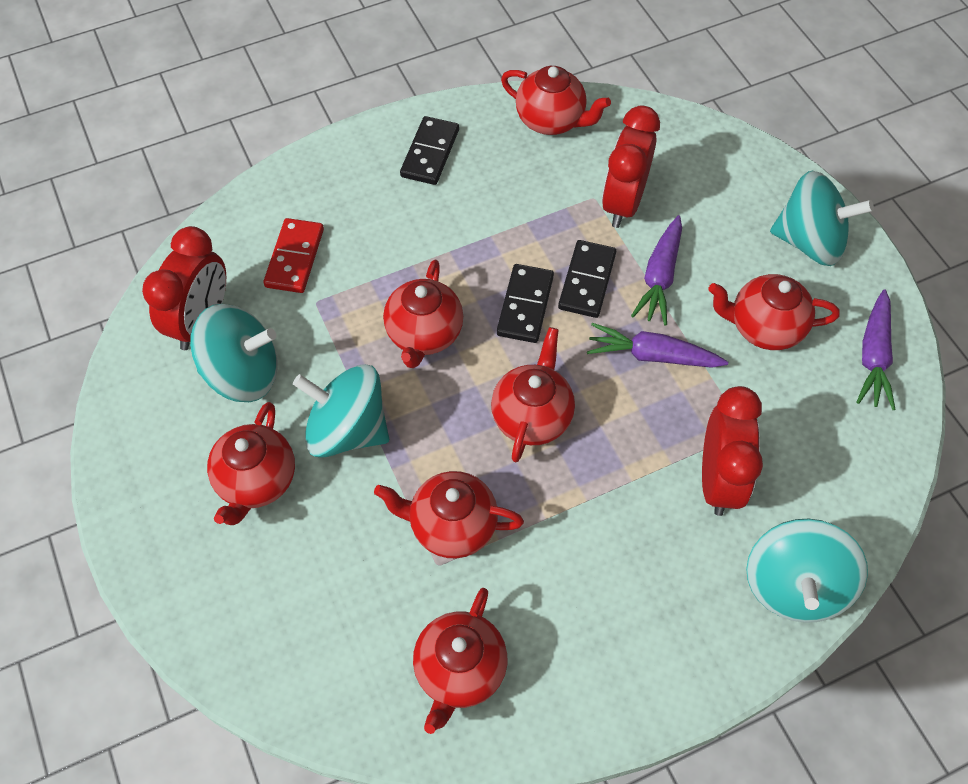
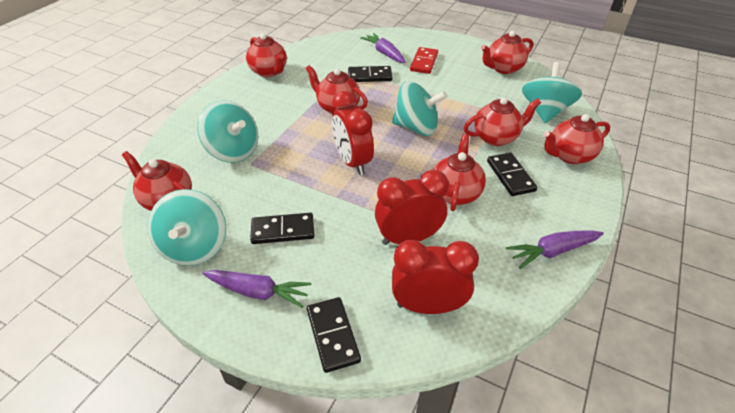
black domino: 3 -> 4

